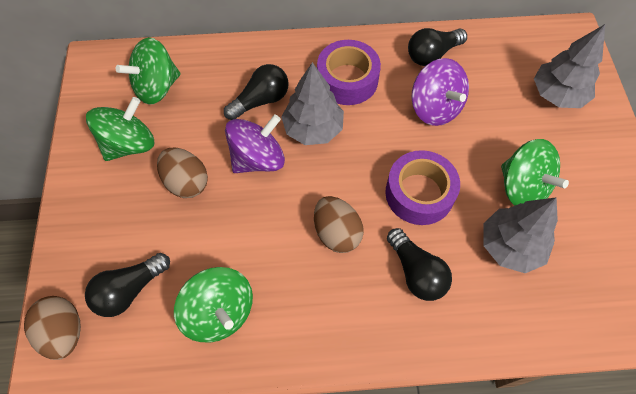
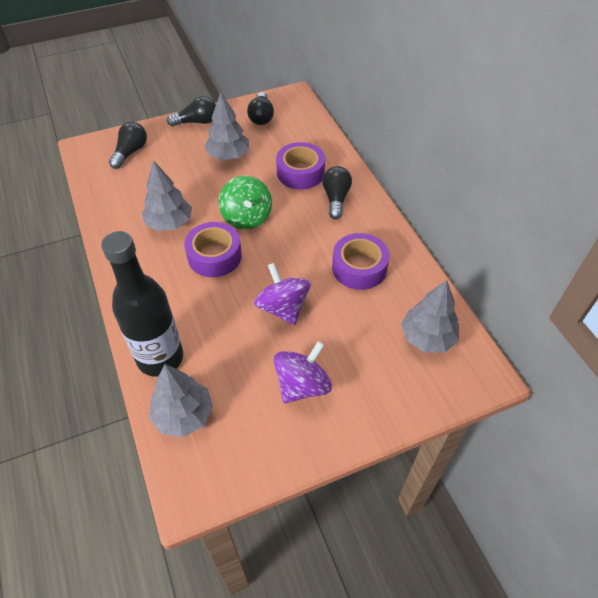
black bottle: 0 -> 1
brown egg: 3 -> 0
green spinning top: 4 -> 1
grey tree: 3 -> 4
purple tape: 2 -> 3

